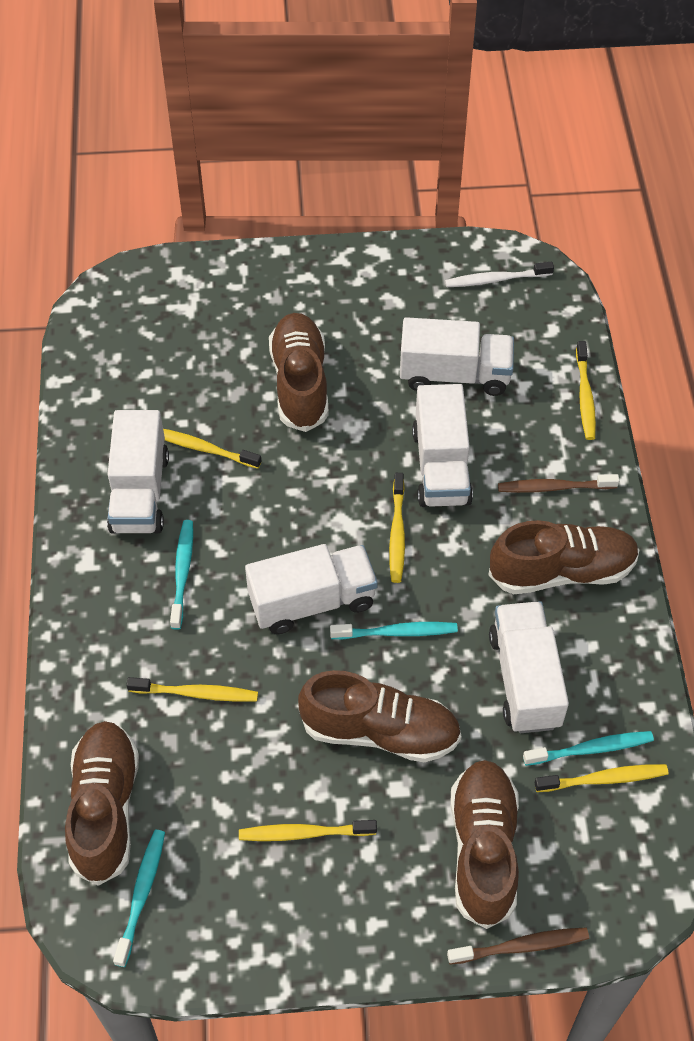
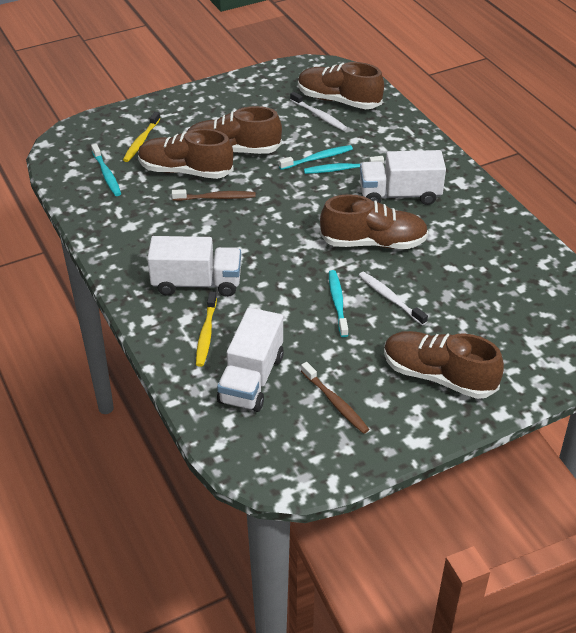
white toothbrush: 1 -> 2
white truck: 5 -> 3
yellow toothbrush: 6 -> 2

